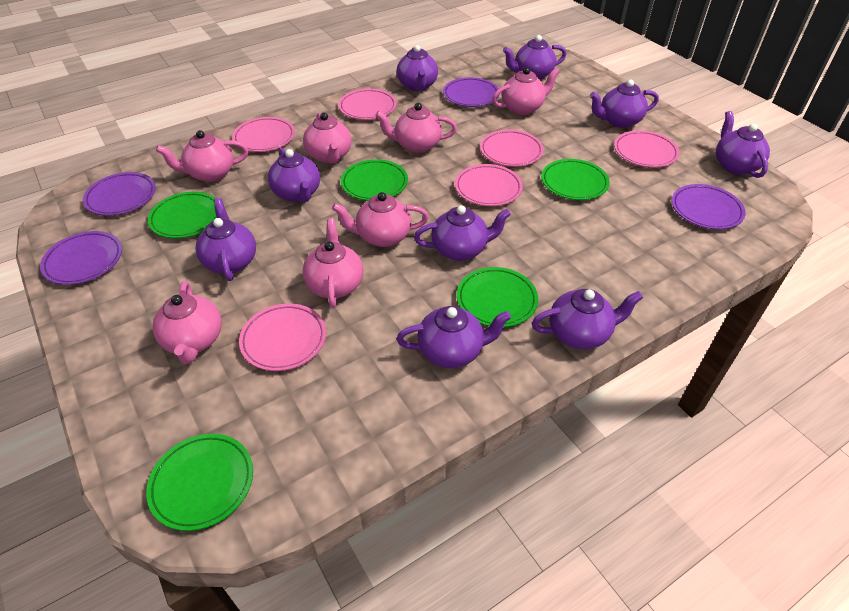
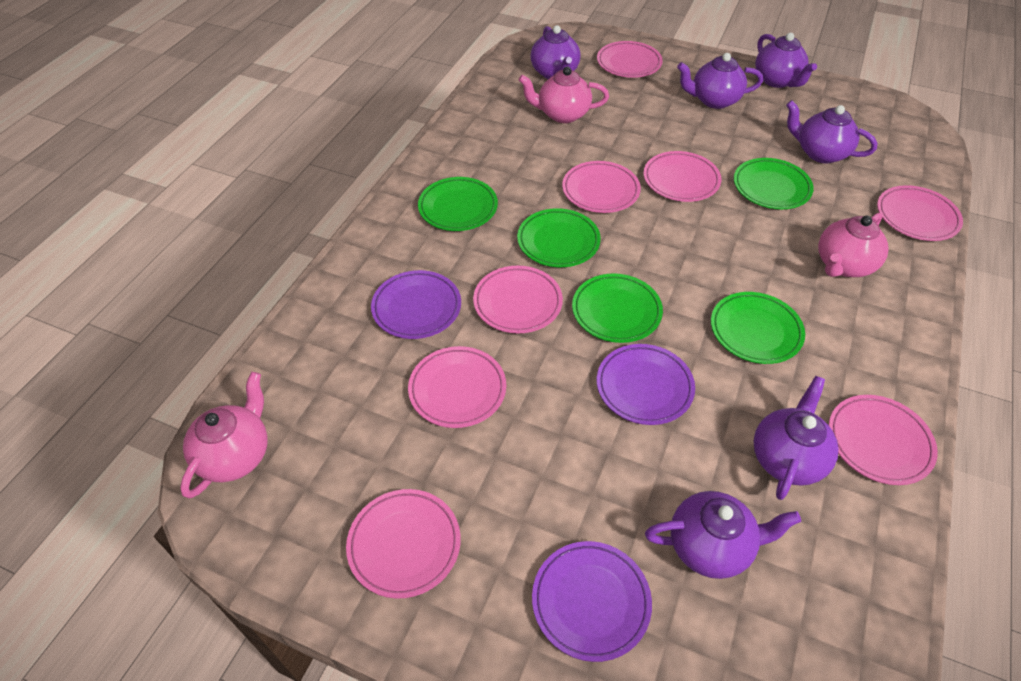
pink plate: 6 -> 8
pink teapot: 7 -> 3
purple plate: 4 -> 3
purple teapot: 9 -> 6

